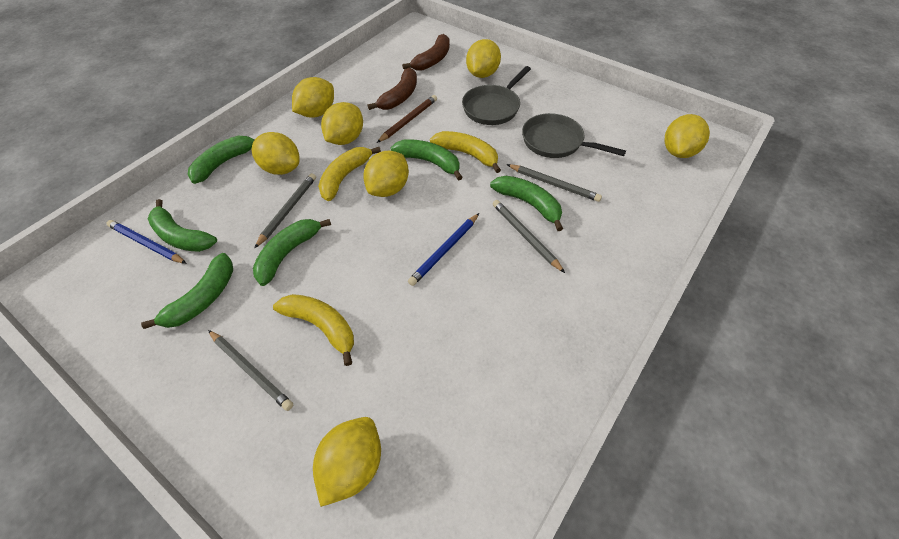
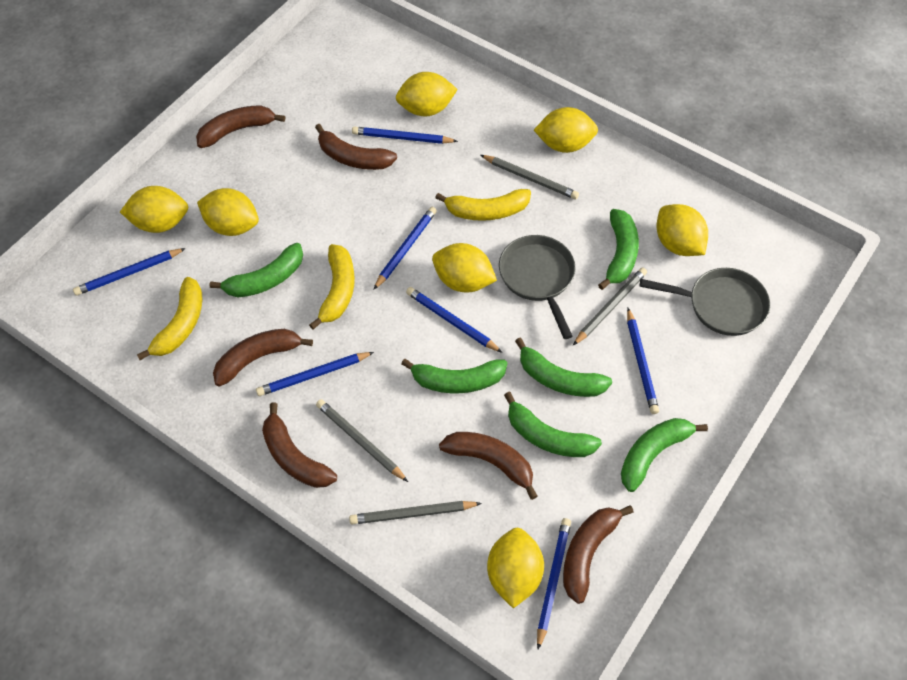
blue pencil: 2 -> 7
brown banana: 2 -> 6
brown pencil: 1 -> 0

